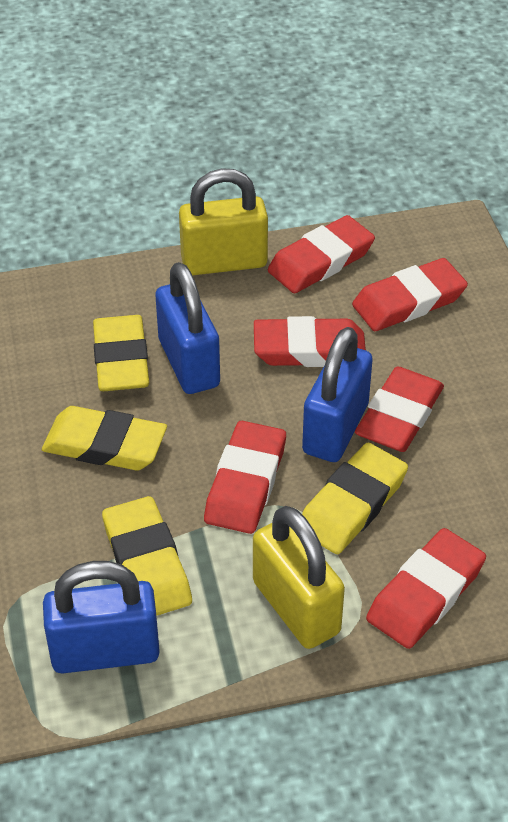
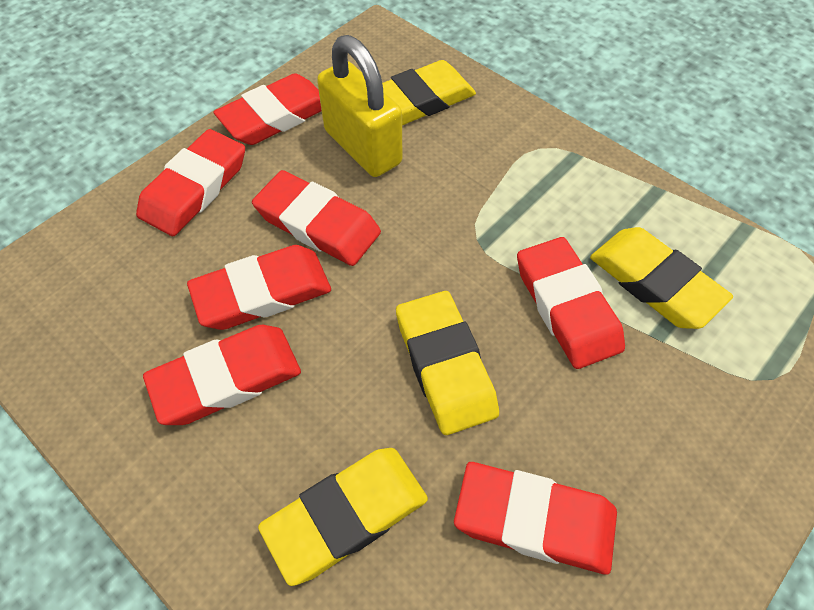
blue padlock: 3 -> 0
red eraser: 6 -> 7
yellow padlock: 2 -> 1

